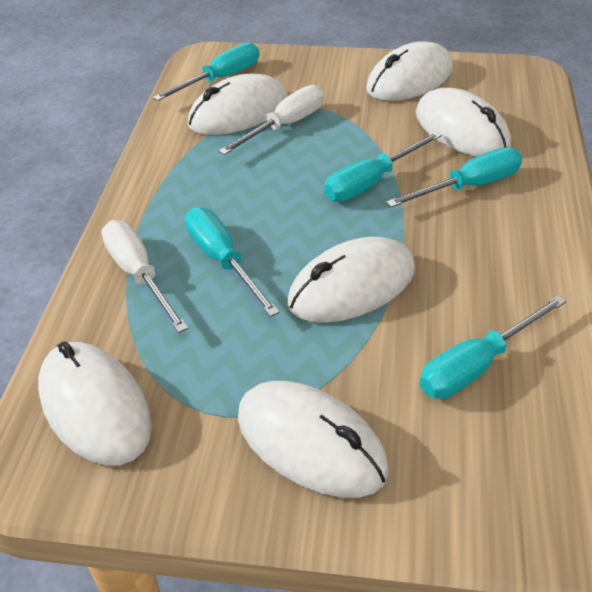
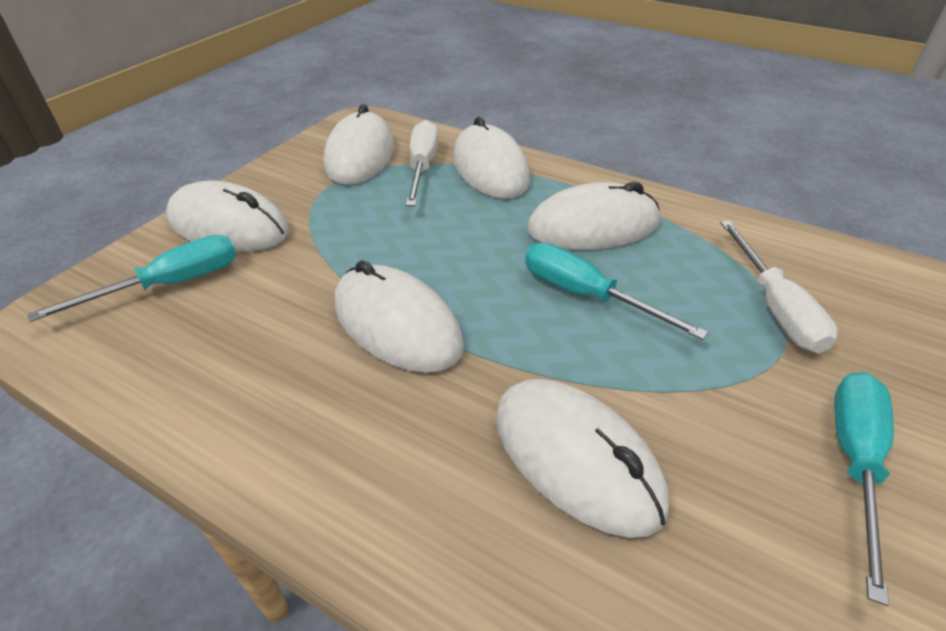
turquoise screwdriver: 5 -> 3

